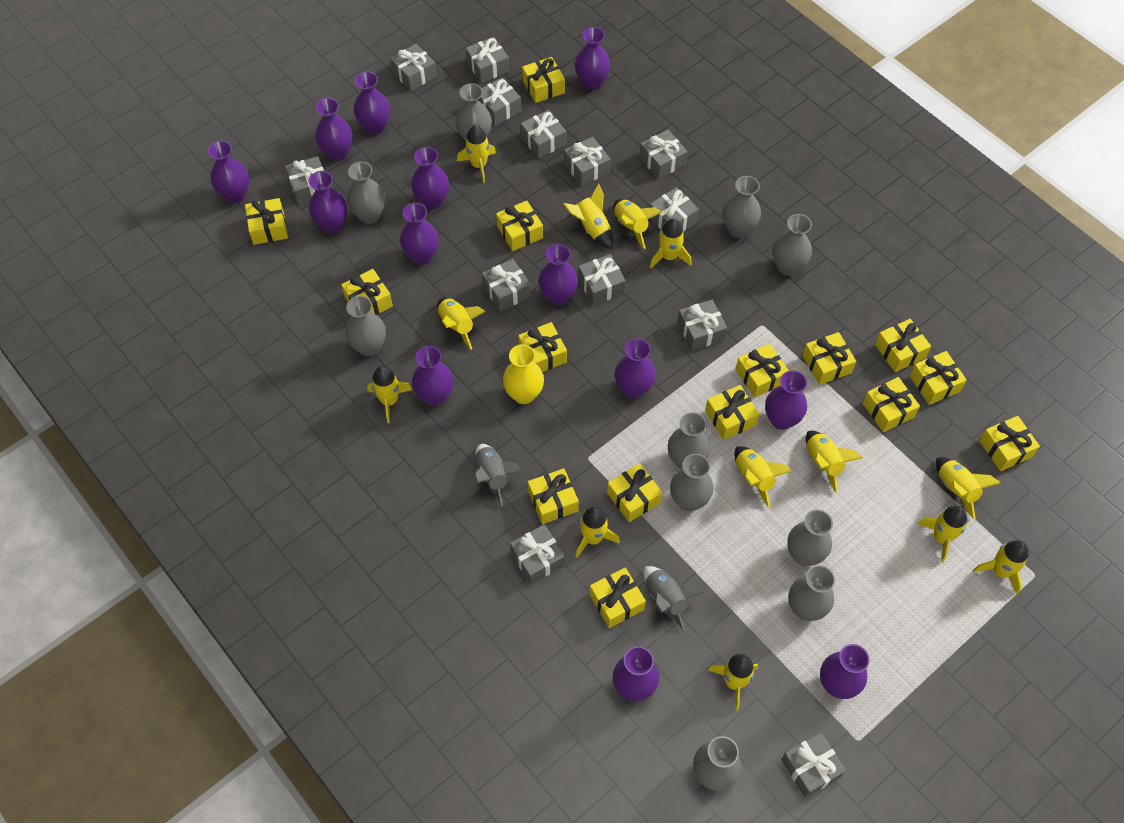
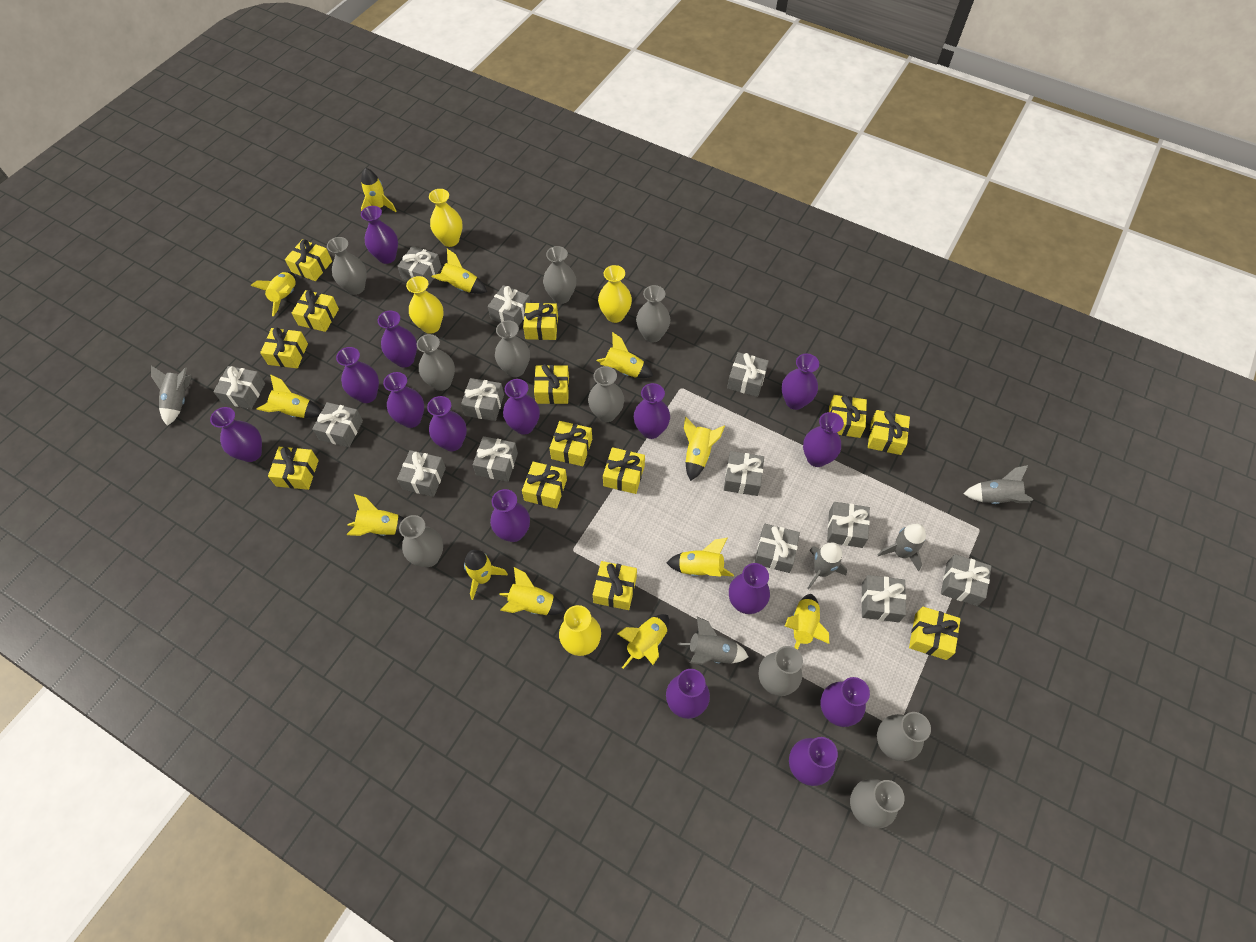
grey rocket: 2 -> 5
purple vase: 13 -> 15
yellow gift: 15 -> 13
yellow rocket: 13 -> 12
yellow vase: 1 -> 4

